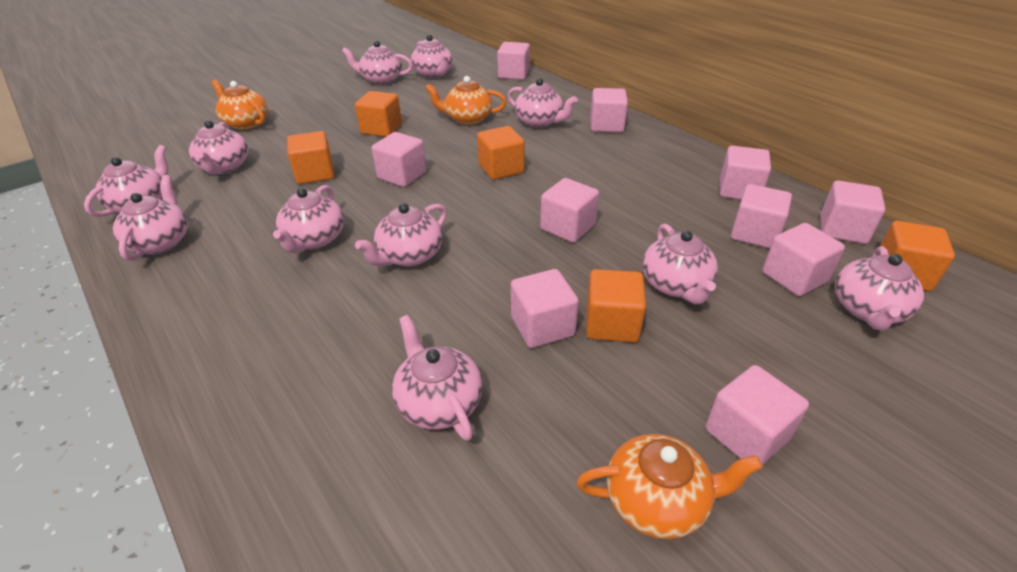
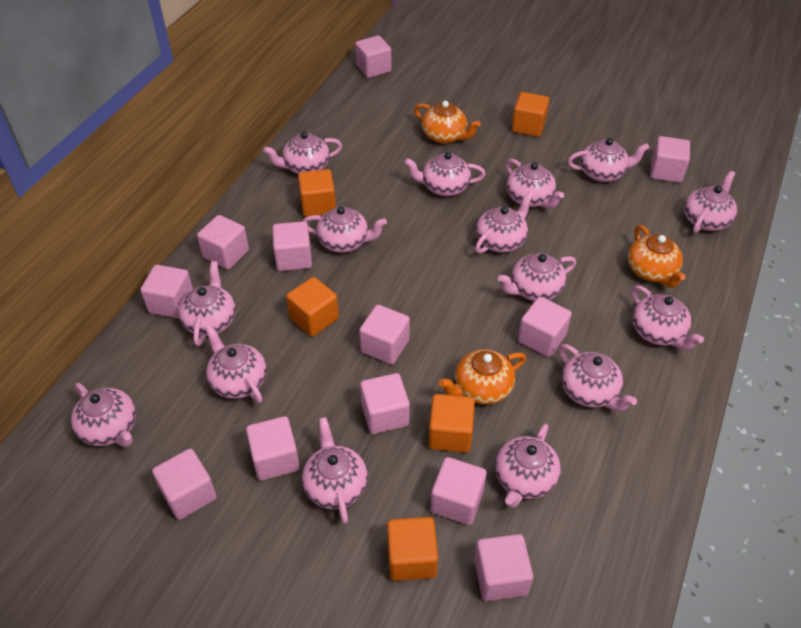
pink cube: 10 -> 12
pink teapot: 11 -> 15

